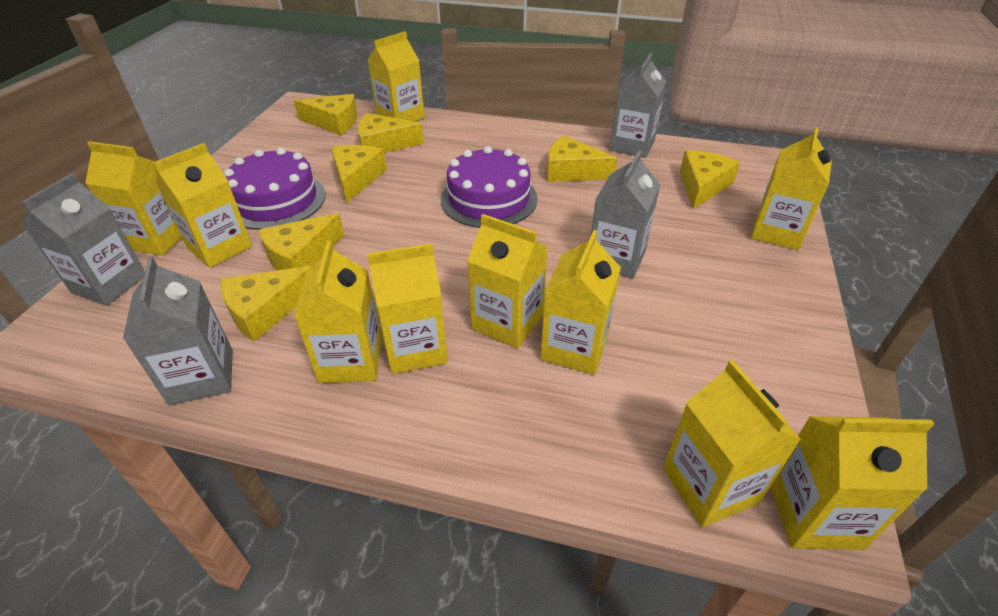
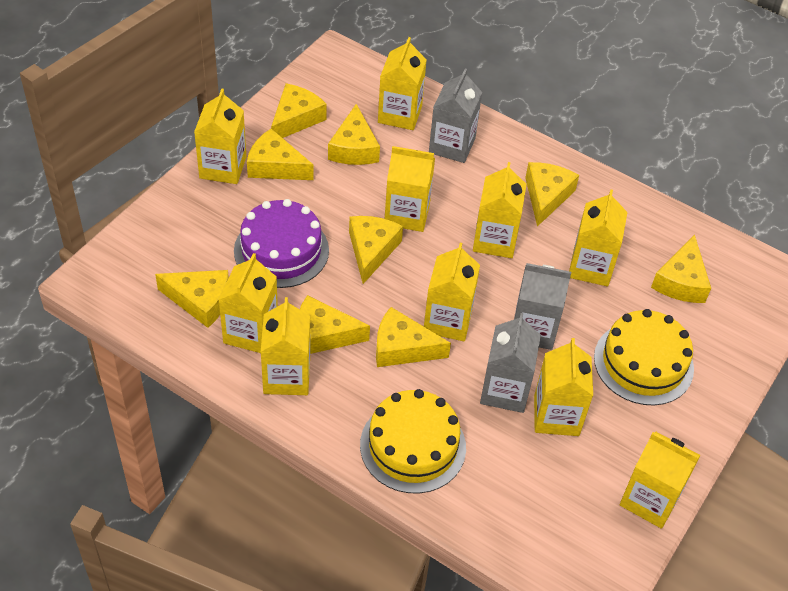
grey carton: 4 -> 3
purple cake: 2 -> 1
yellow cake: 0 -> 2
yellow cheese: 7 -> 9

